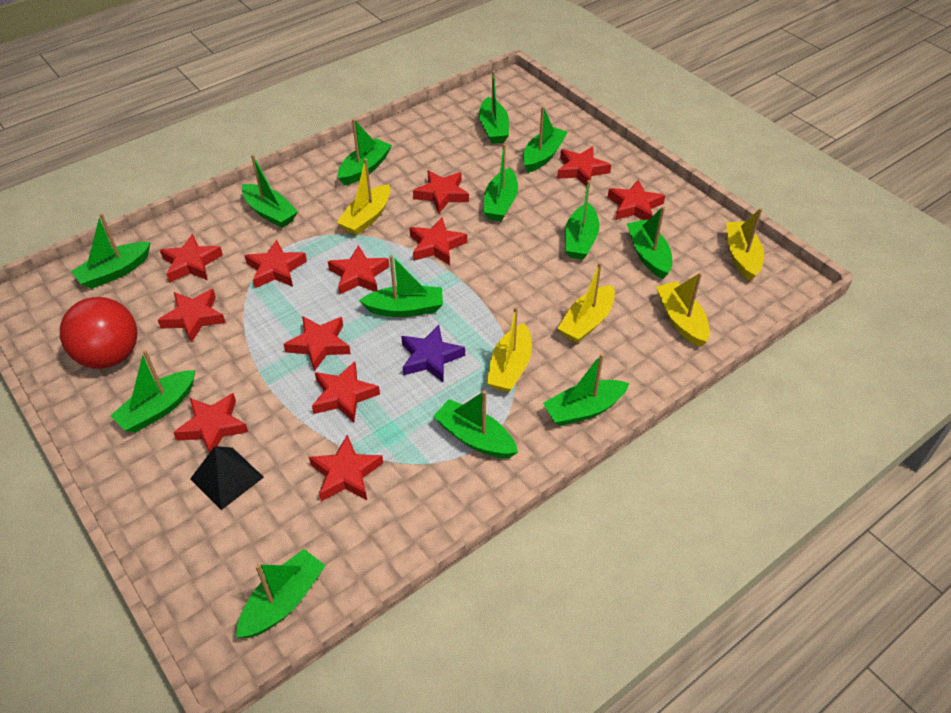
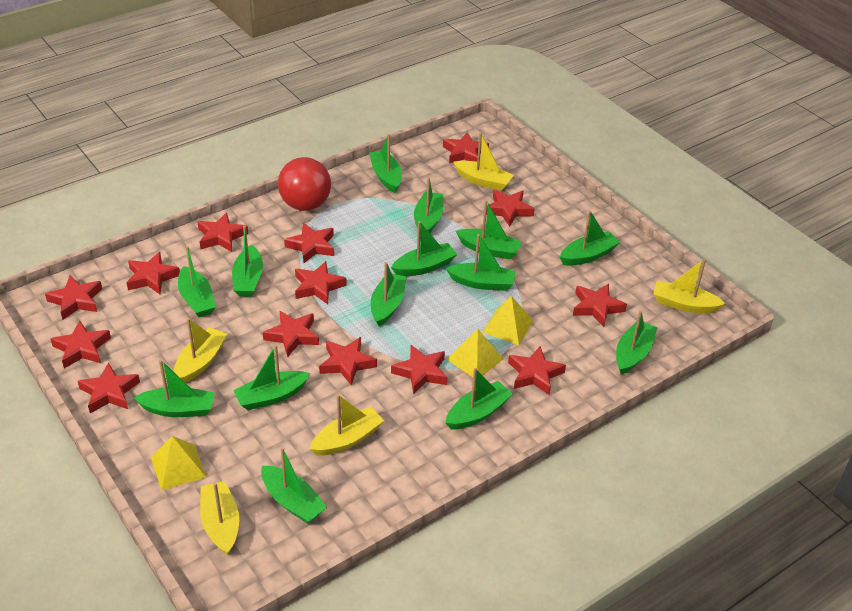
black pyramid: 1 -> 0
green boat: 13 -> 14
purple star: 1 -> 0
red star: 12 -> 14
yellow pyramid: 0 -> 3

